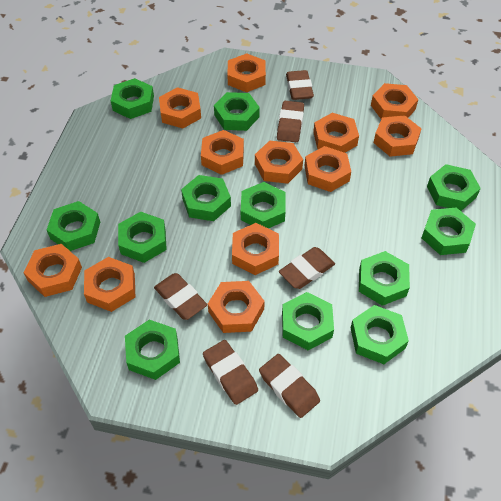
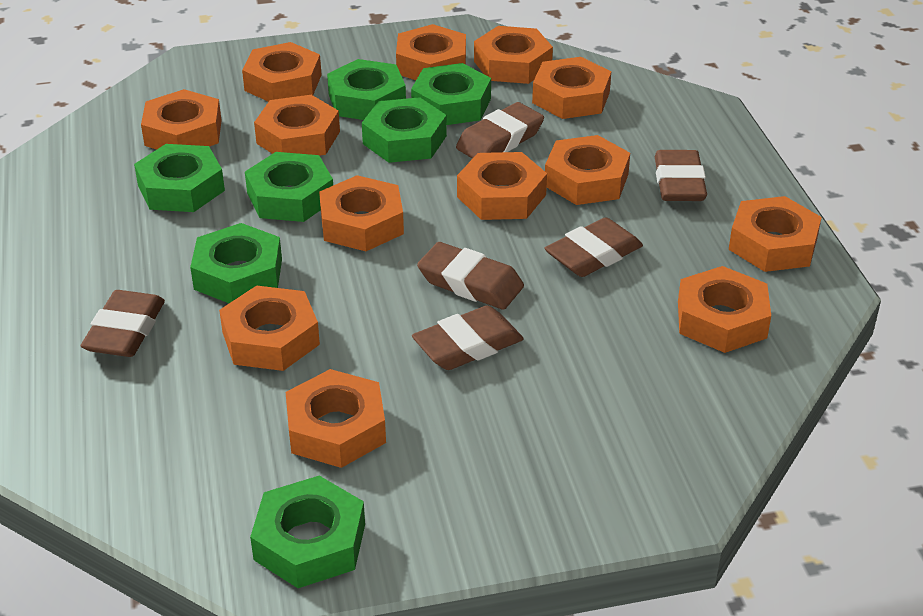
green nut: 12 -> 7
orange nut: 12 -> 13

